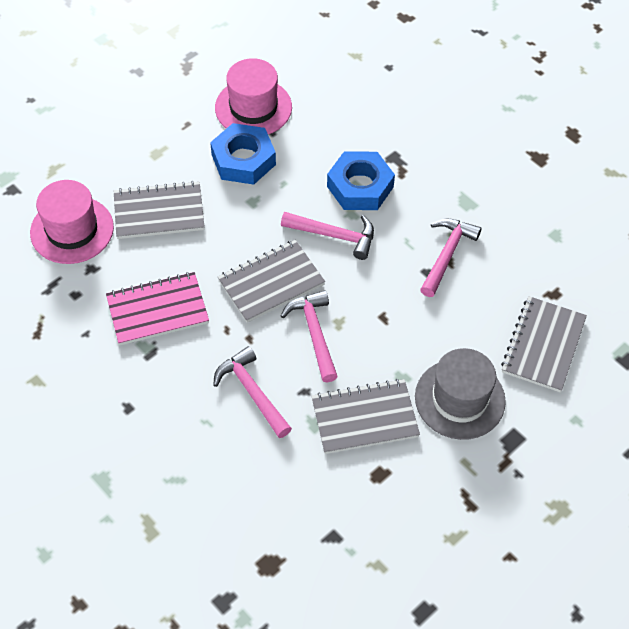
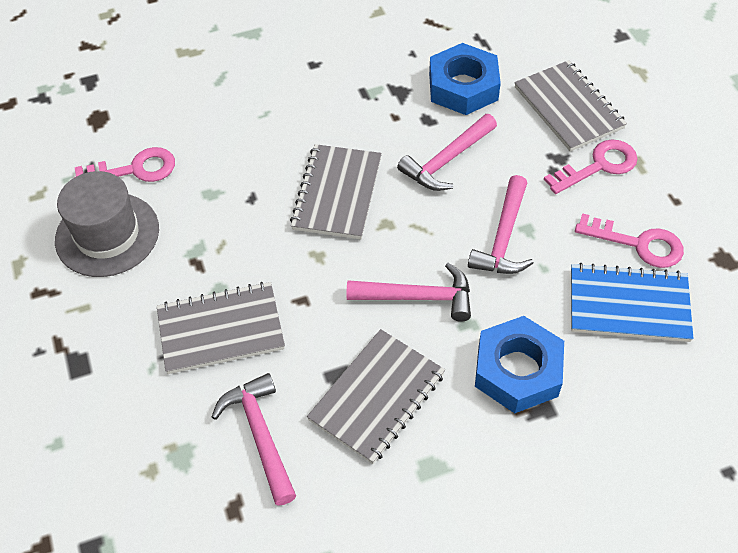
blue notebook: 0 -> 1
pink hat: 2 -> 0
pink key: 0 -> 3
pink notebook: 1 -> 0

